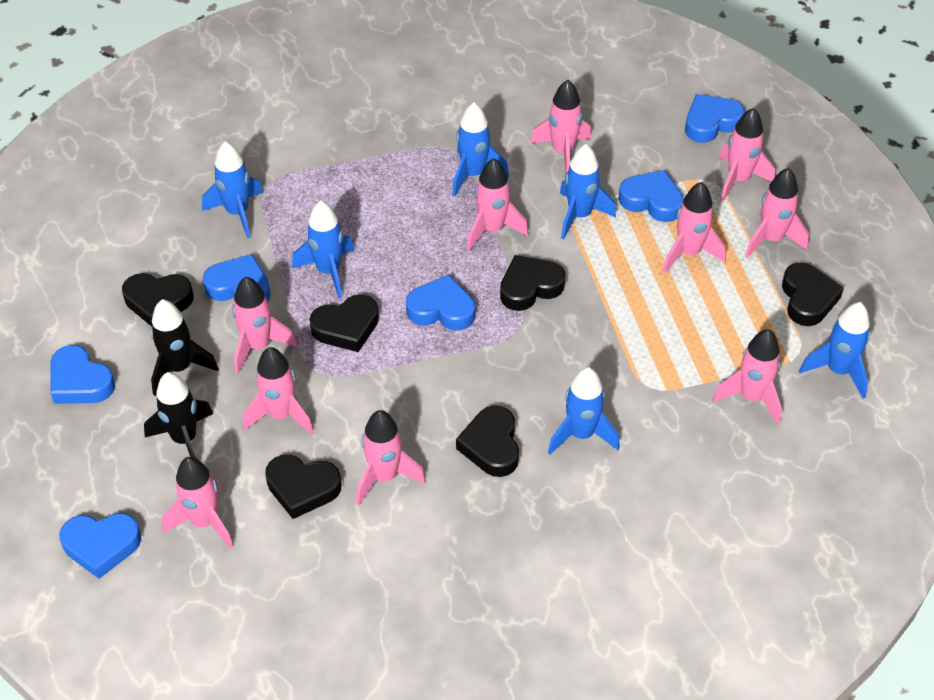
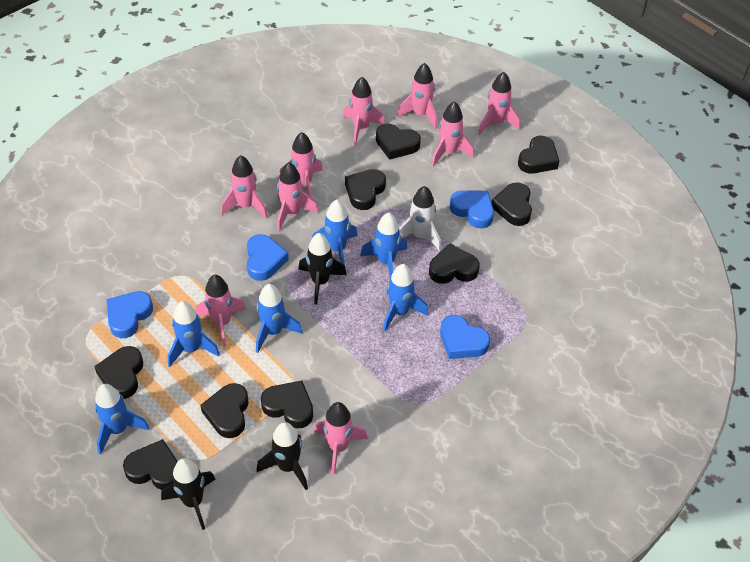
black heart: 6 -> 9
black rocket: 2 -> 3
blue heart: 6 -> 4
pink rocket: 10 -> 9
white rocket: 0 -> 1

